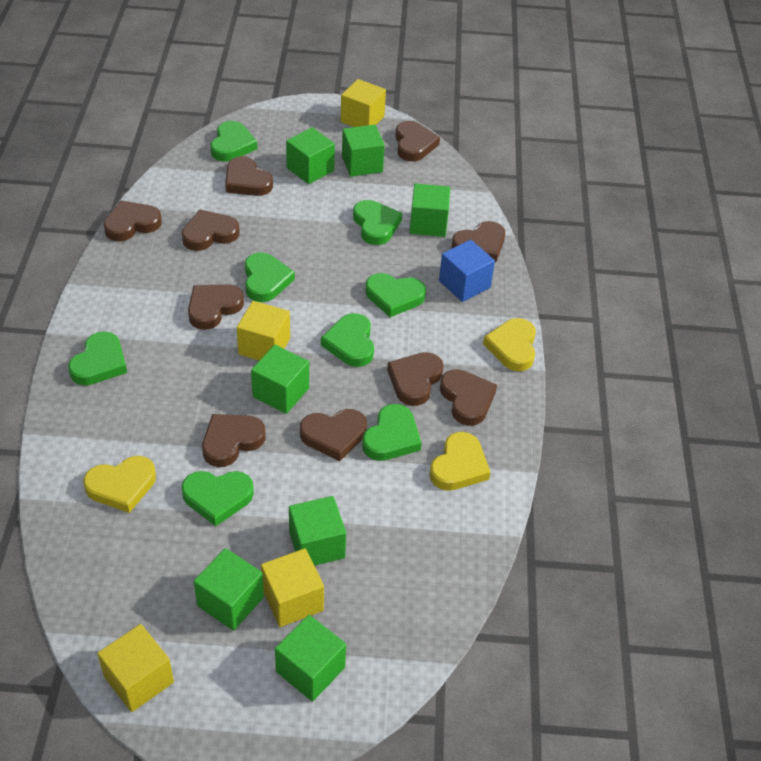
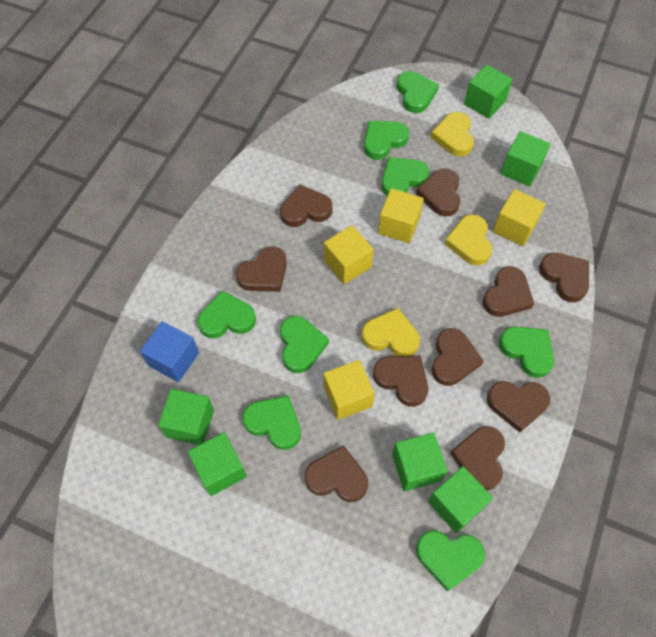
green cube: 7 -> 6

